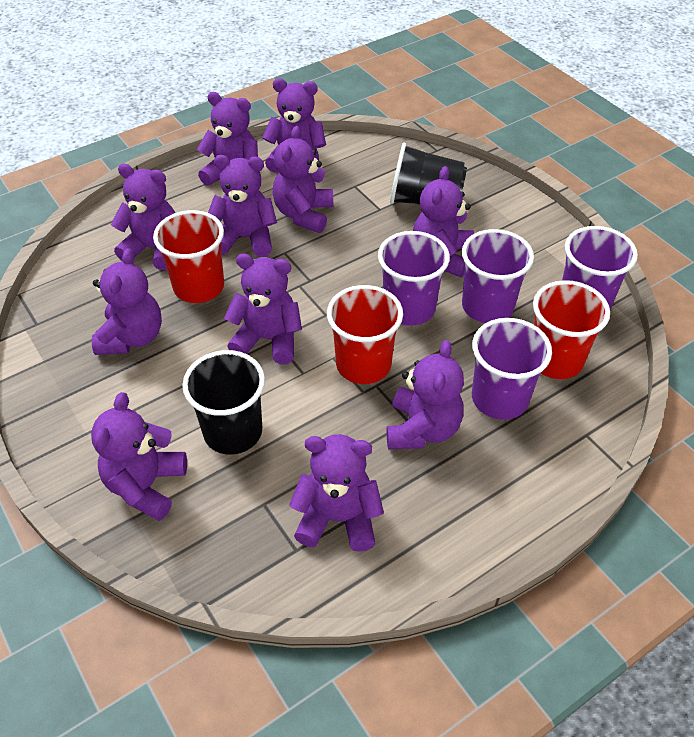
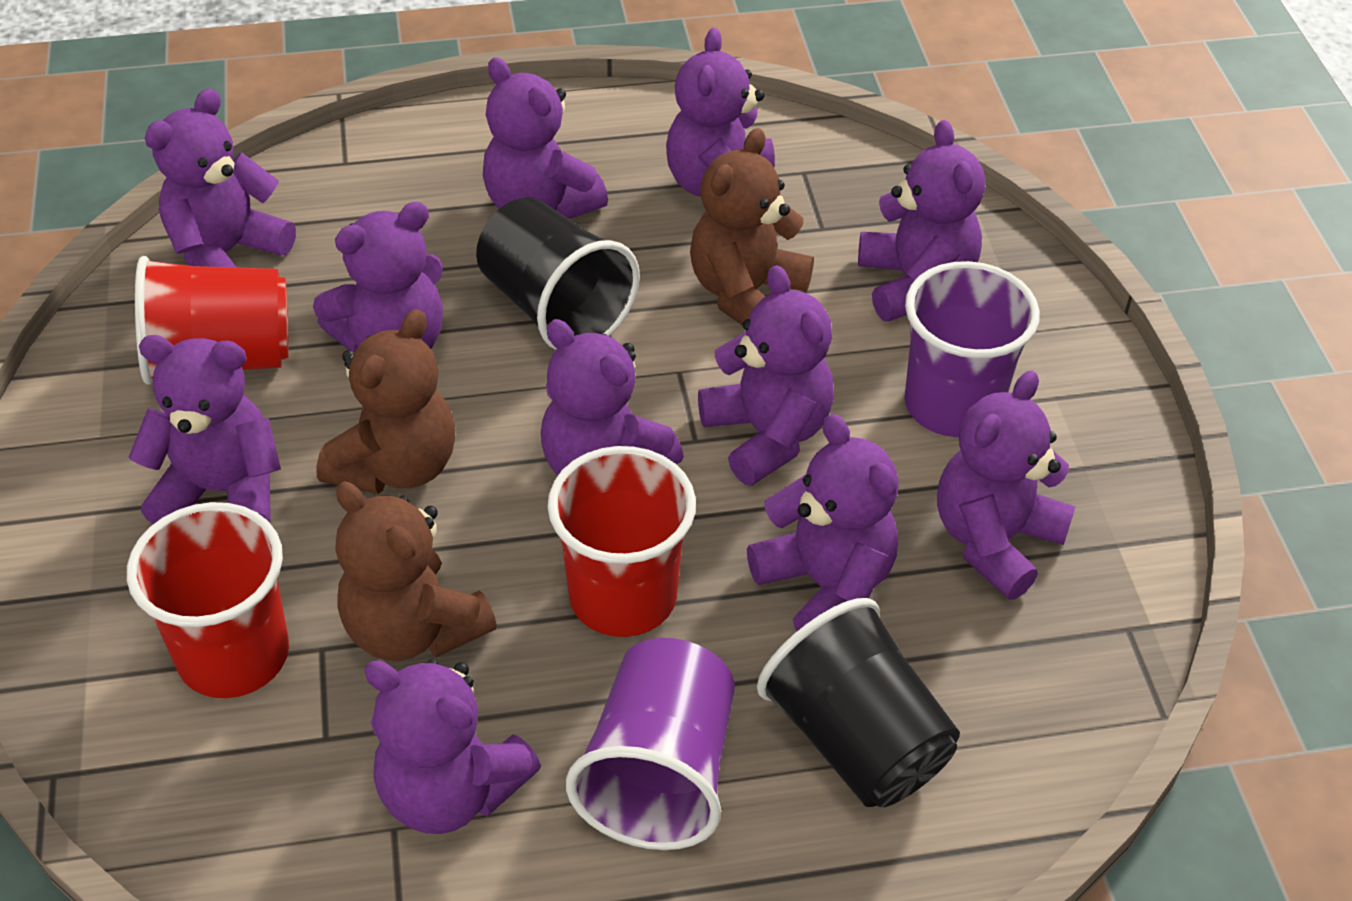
brown teddy bear: 0 -> 3
purple cup: 4 -> 2

